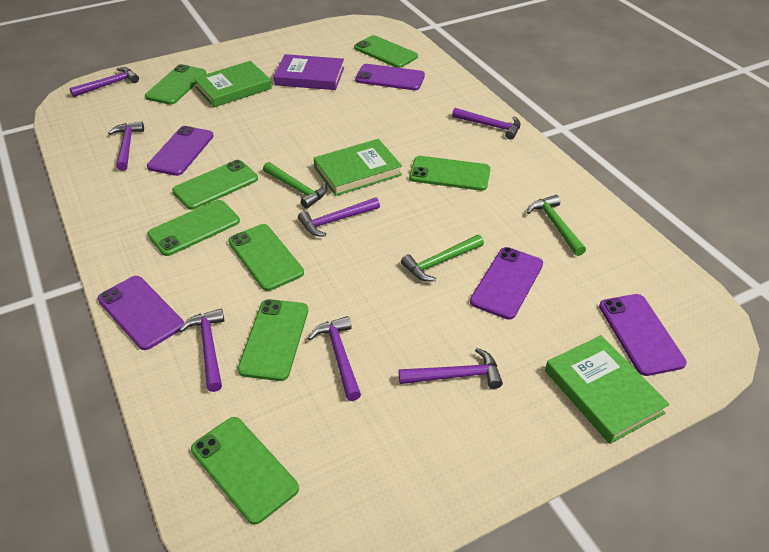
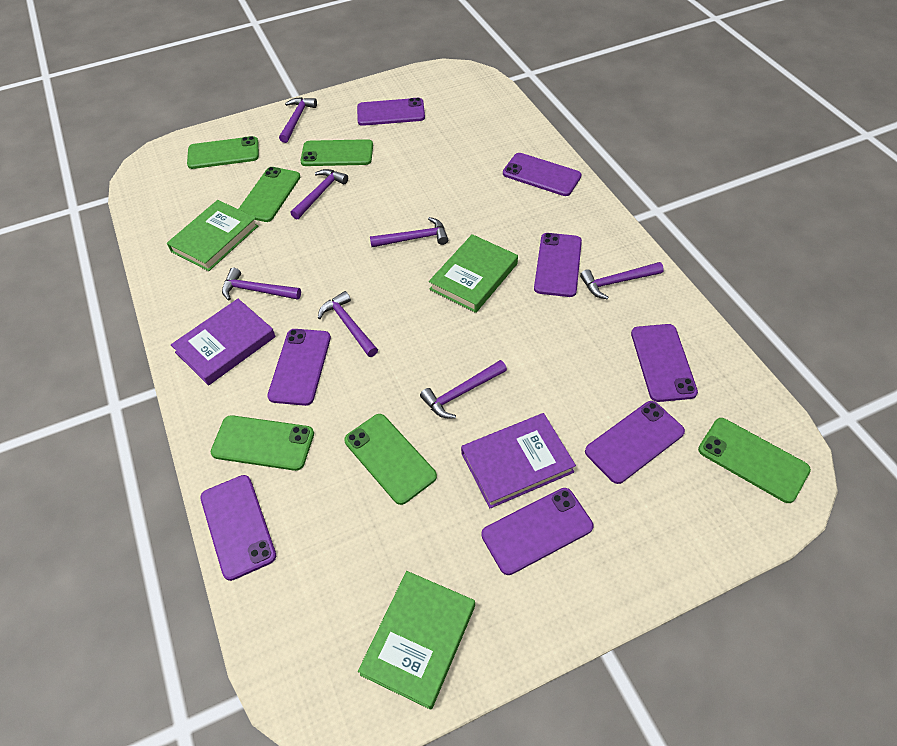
green hammer: 3 -> 0
green phone: 8 -> 6
purple book: 1 -> 2
purple phone: 5 -> 8

